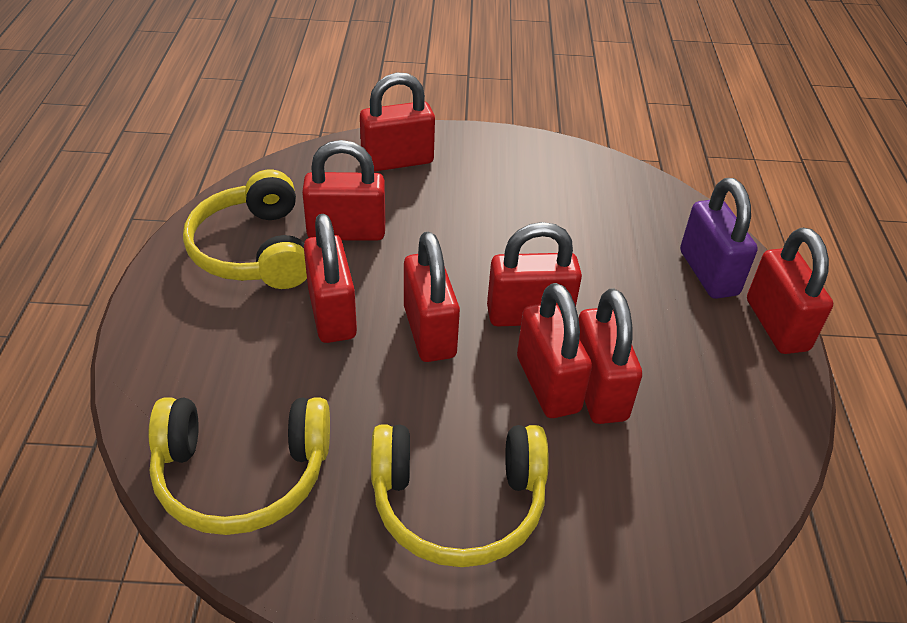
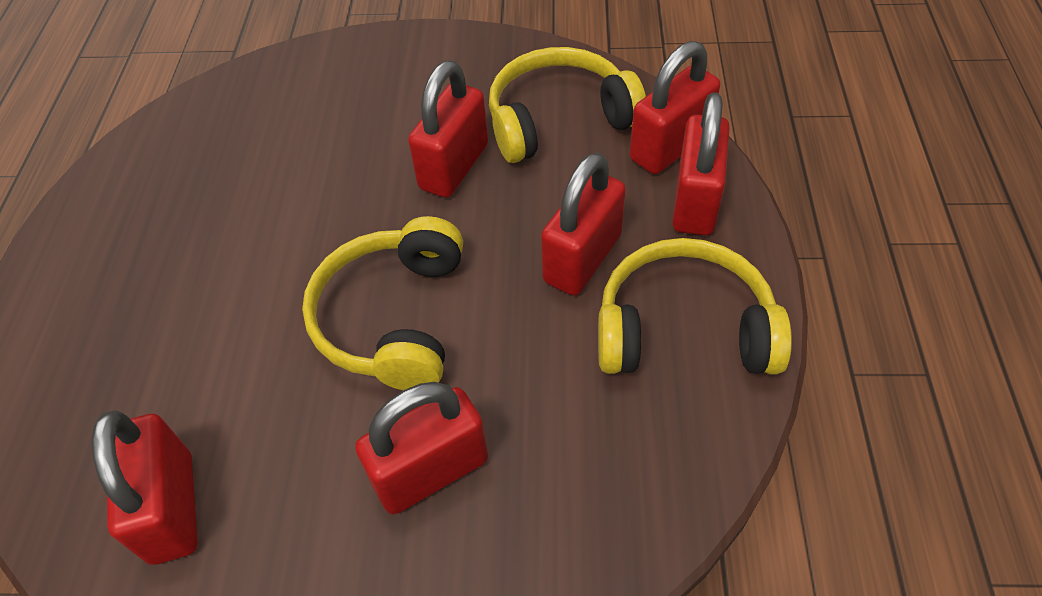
purple padlock: 1 -> 0
red padlock: 8 -> 6

